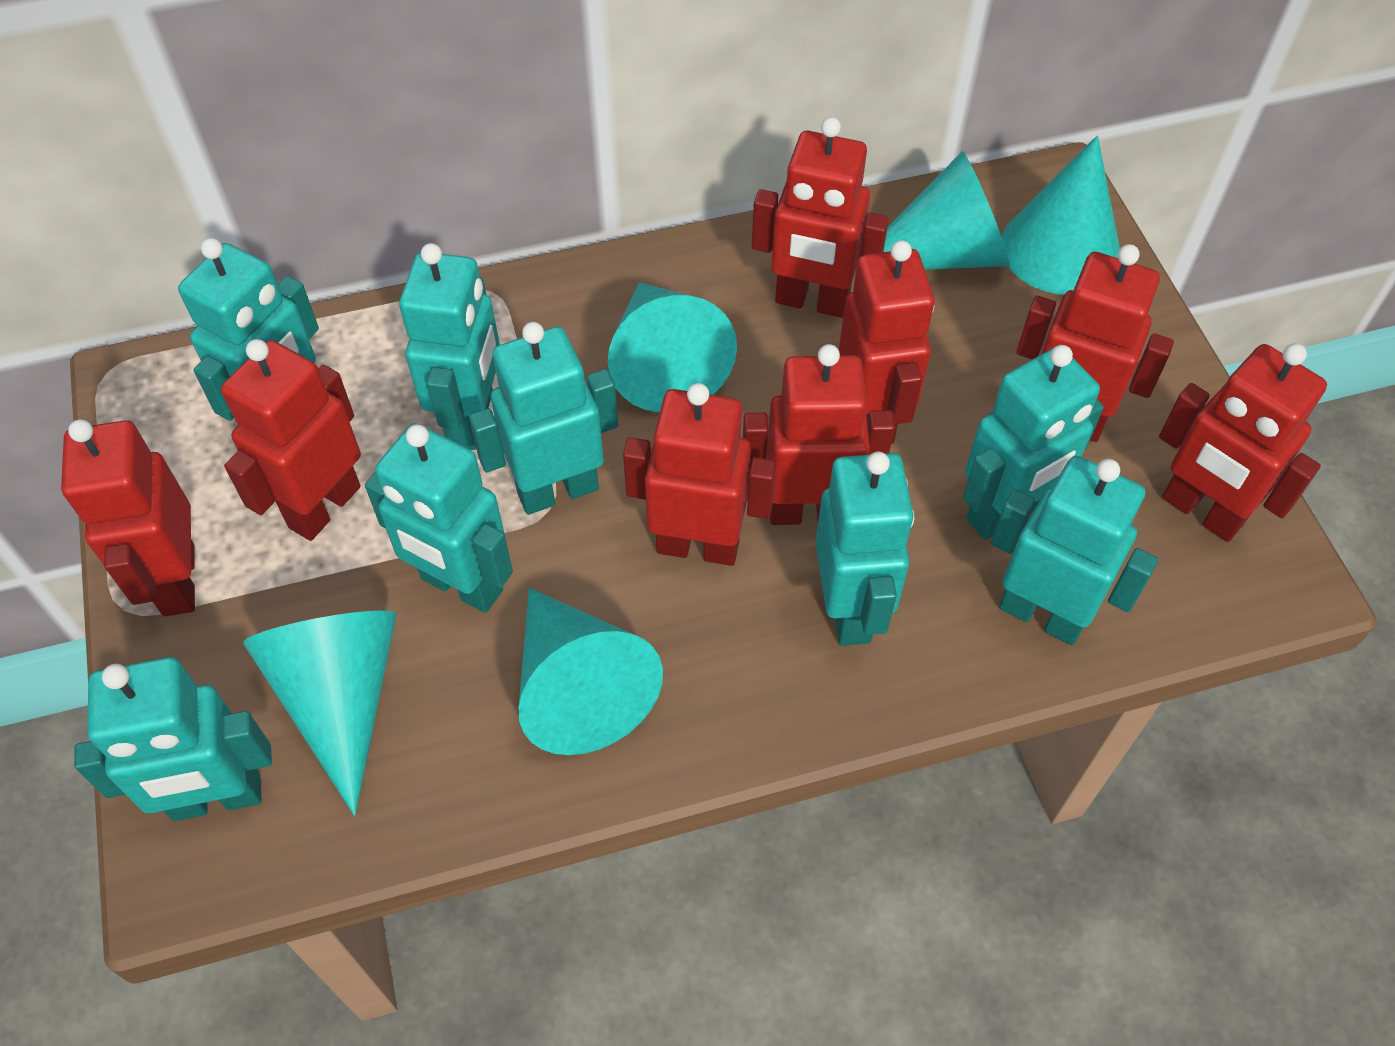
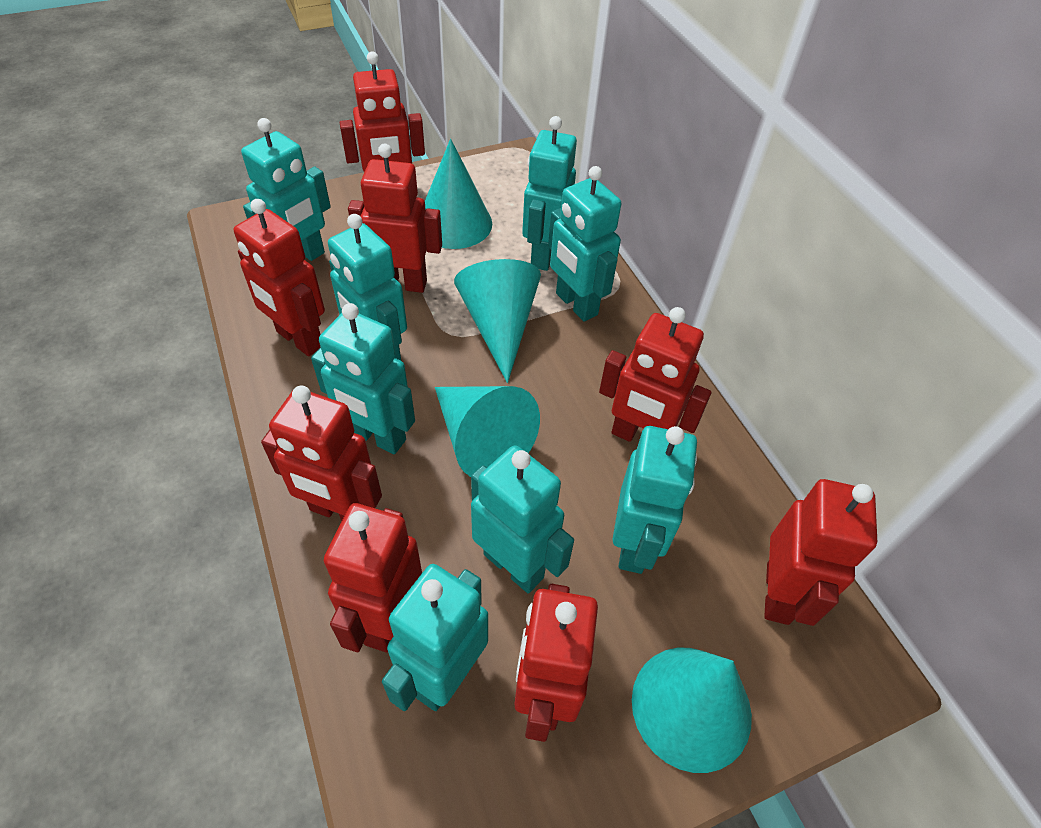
turquoise cone: 5 -> 4

